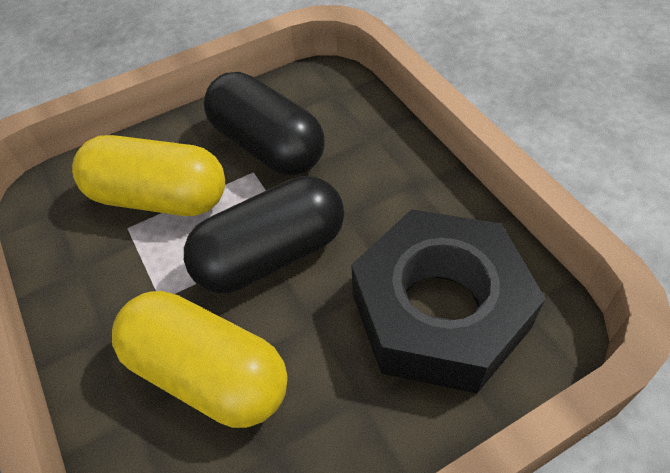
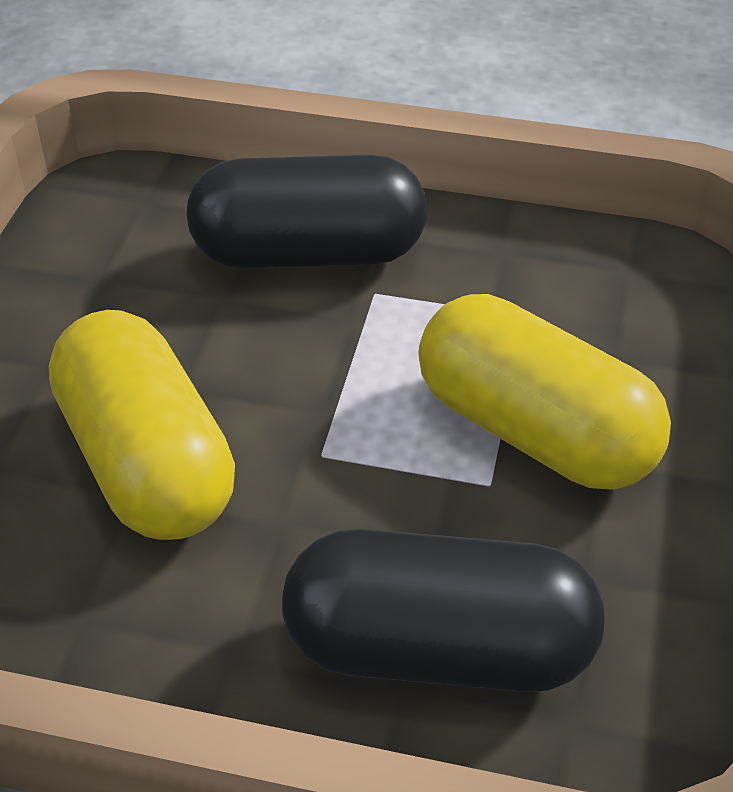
black nut: 1 -> 0

